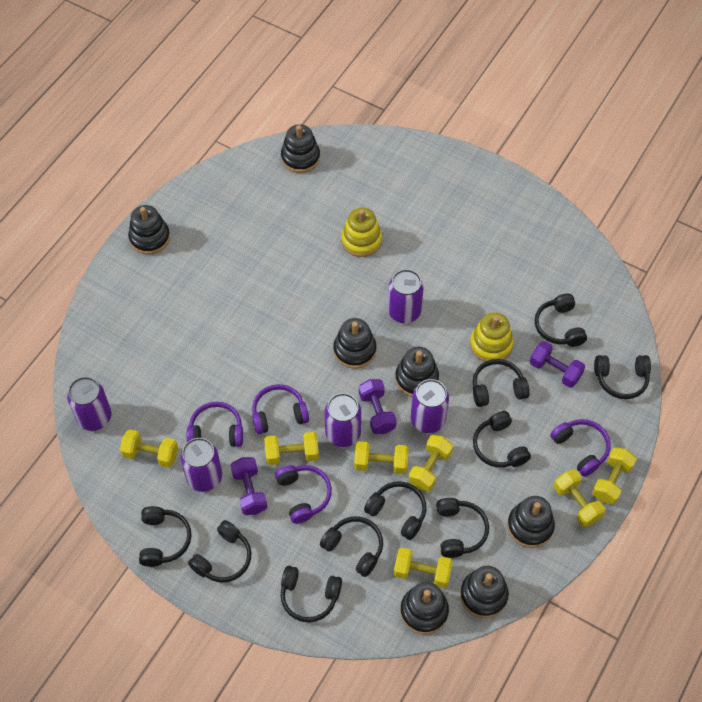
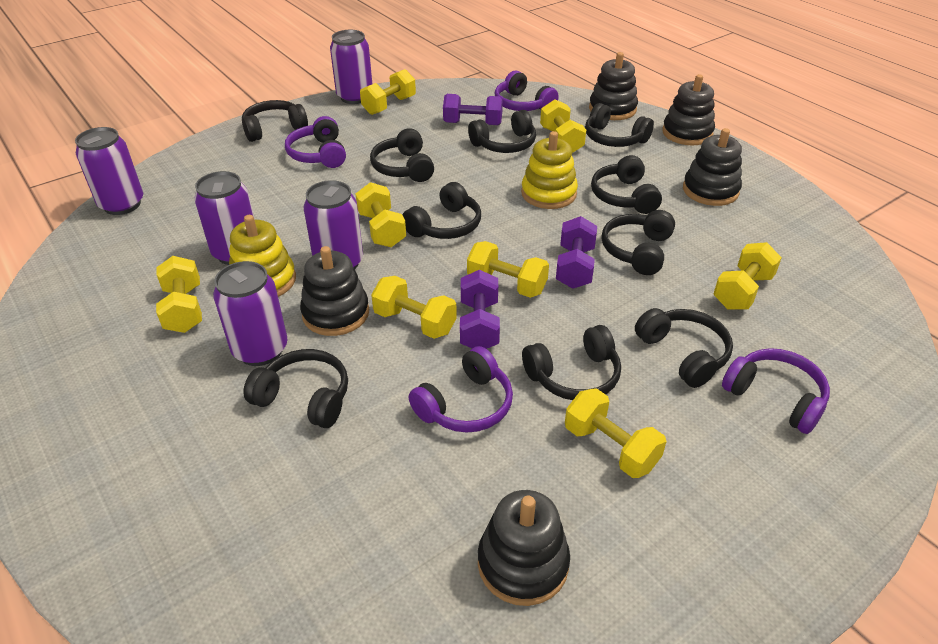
black stacking toy: 7 -> 5
yellow dumbbell: 7 -> 8

